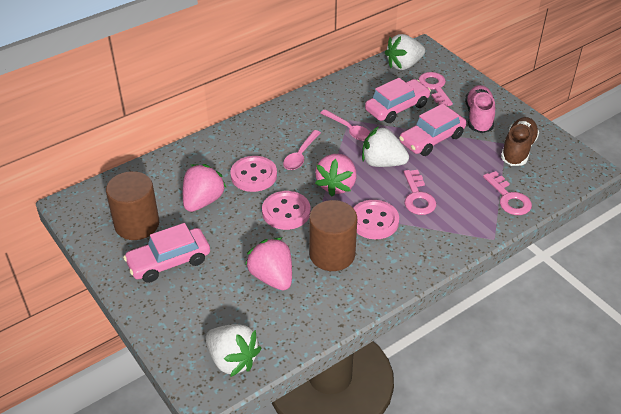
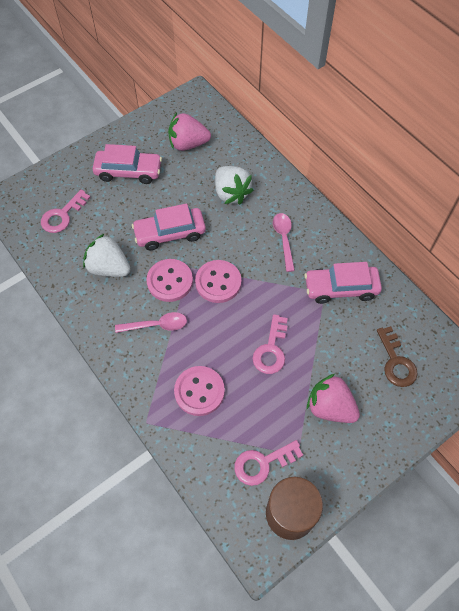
brown cylinder: 2 -> 1
brown key: 0 -> 1
brown shoe: 1 -> 0
pink shoe: 1 -> 0
pink strawberry: 3 -> 2
white strawberry: 3 -> 2

